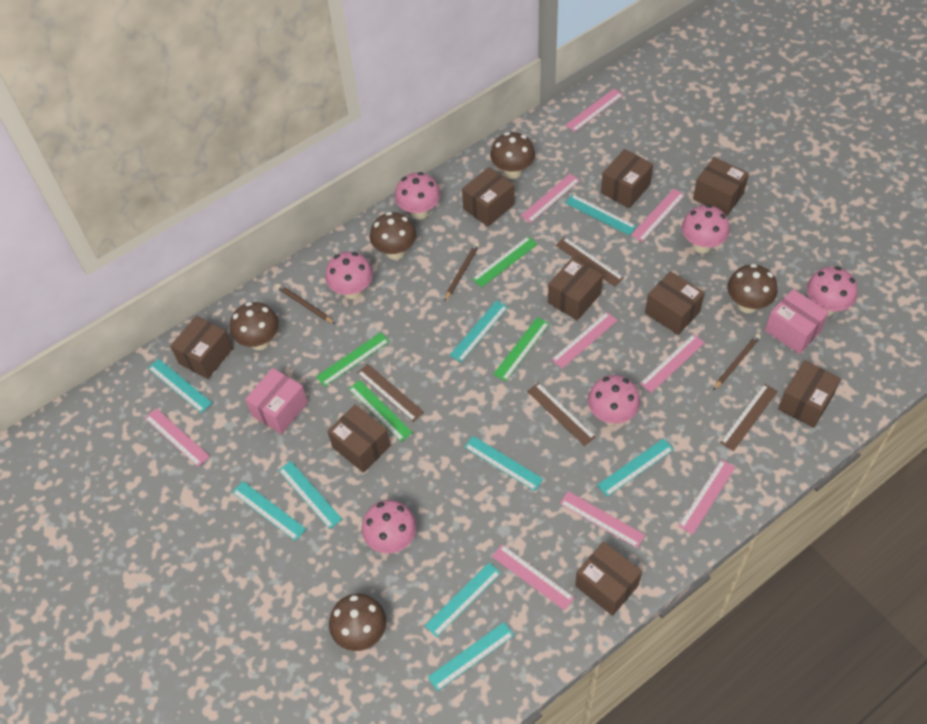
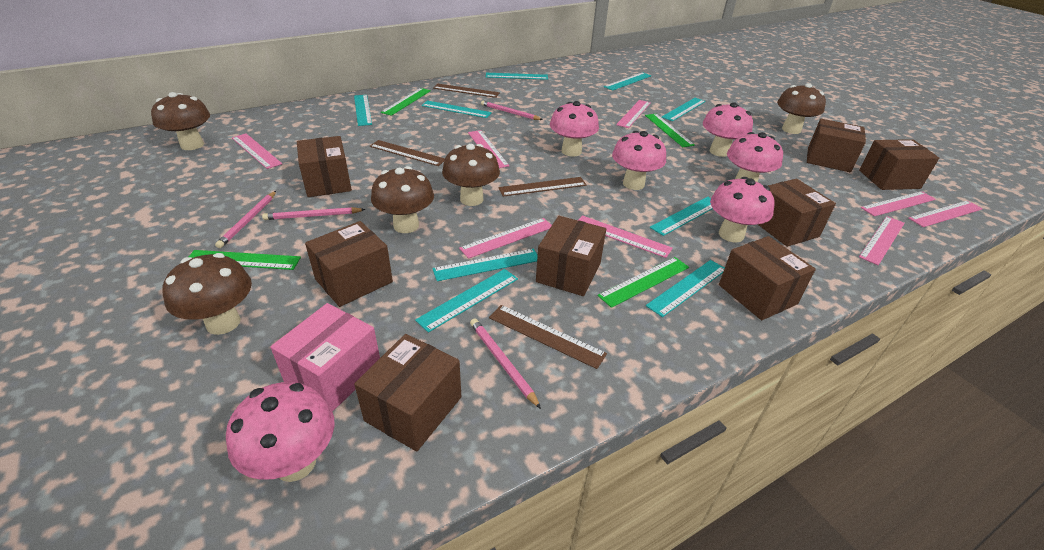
brown box: 9 -> 8
brown pencil: 3 -> 0
pink box: 2 -> 1
pink pencil: 0 -> 4
pink ruler: 9 -> 8

